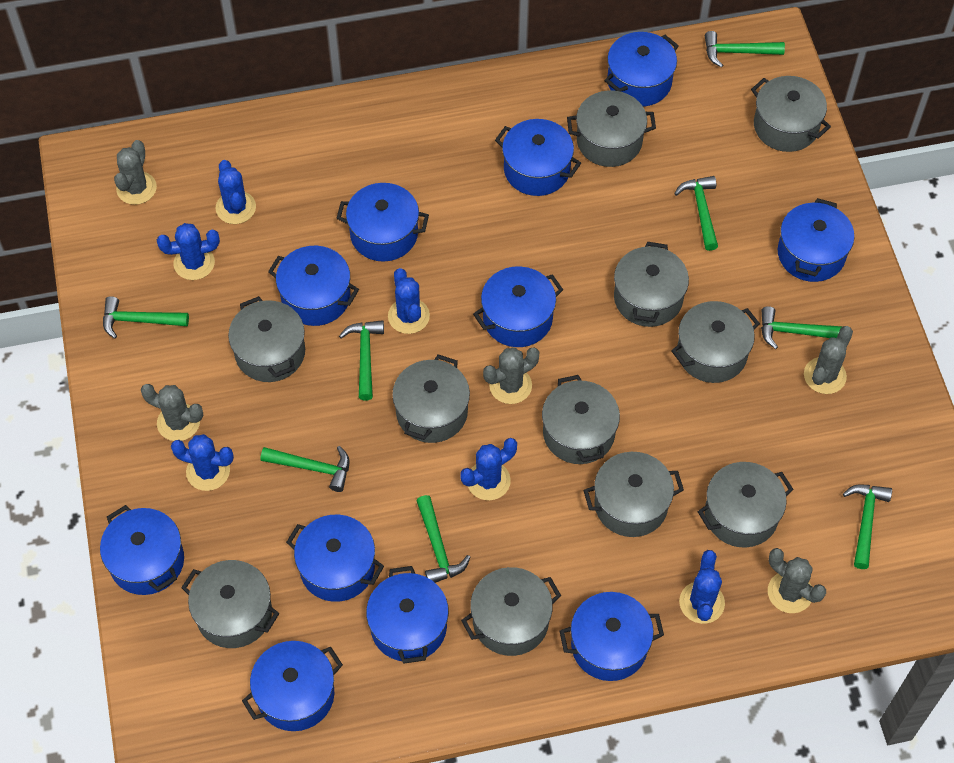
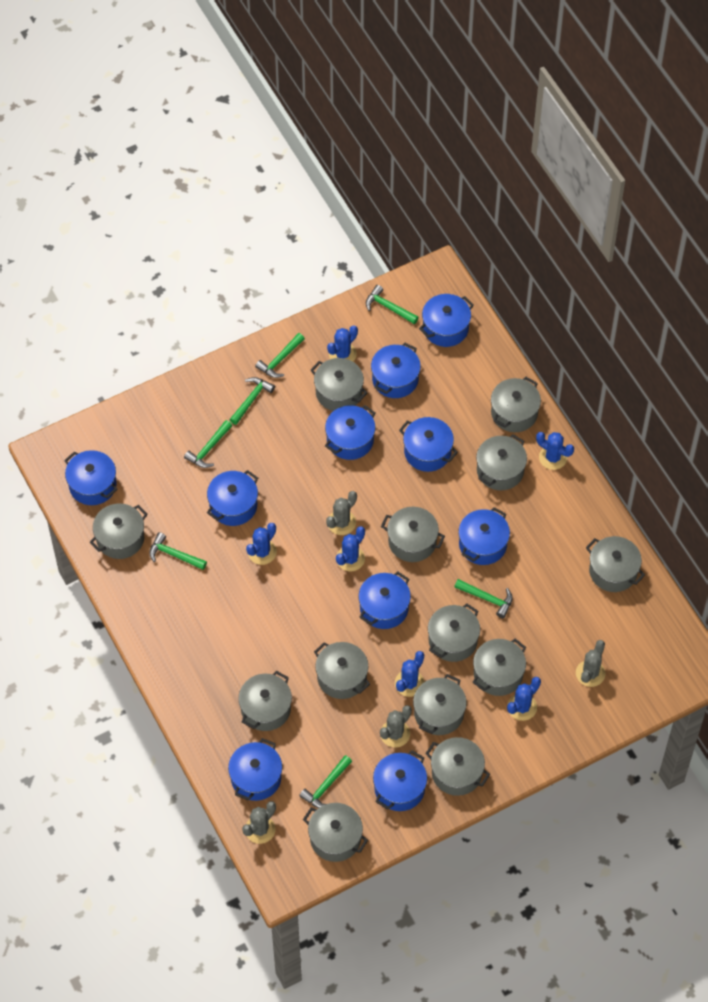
blue pot: 11 -> 10
green hammer: 8 -> 7
grey cactus: 5 -> 4
grey pot: 11 -> 13

